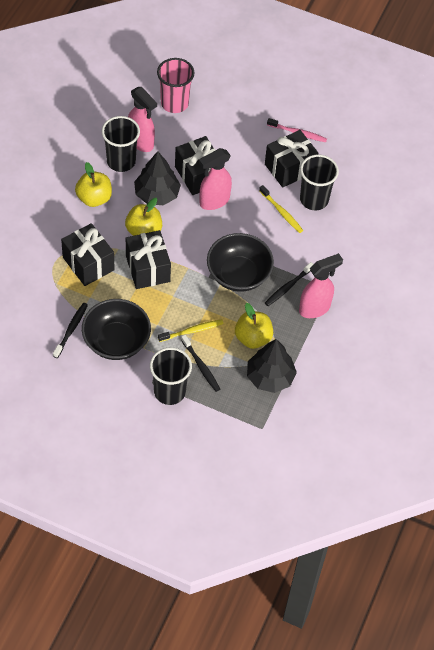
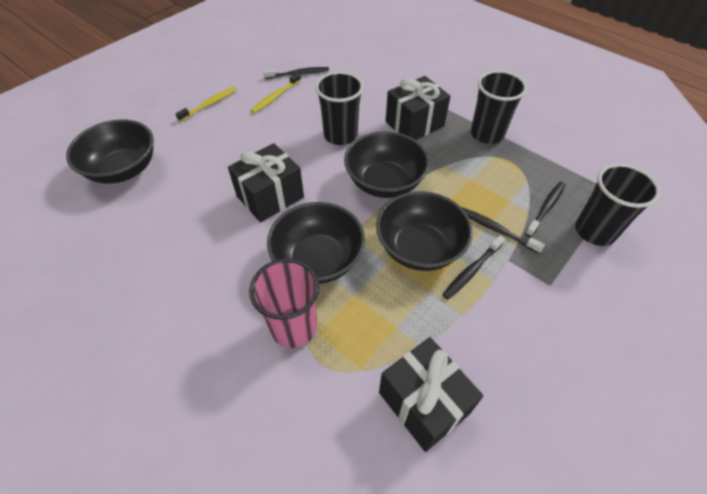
black bowl: 2 -> 4
black gift: 4 -> 3
black toothbrush: 3 -> 4
black tree: 2 -> 0
pink spray bottle: 3 -> 0
pink toothbrush: 1 -> 0
yellow apple: 3 -> 0

